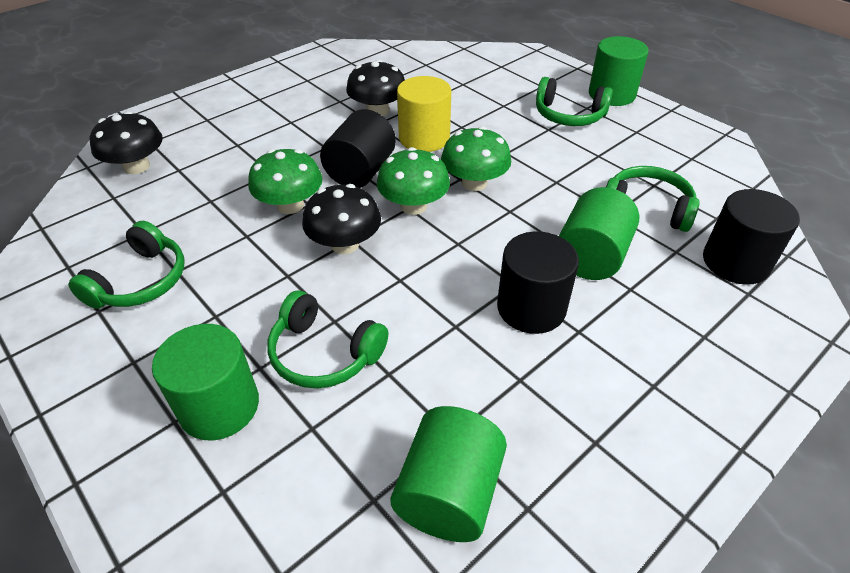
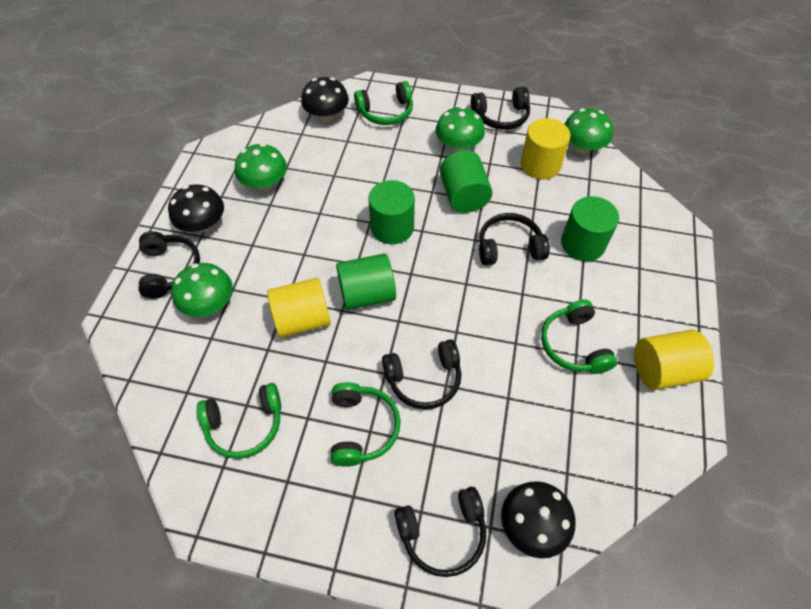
black cylinder: 3 -> 0
black headphones: 0 -> 5
green mushroom: 3 -> 4
yellow cylinder: 1 -> 3

